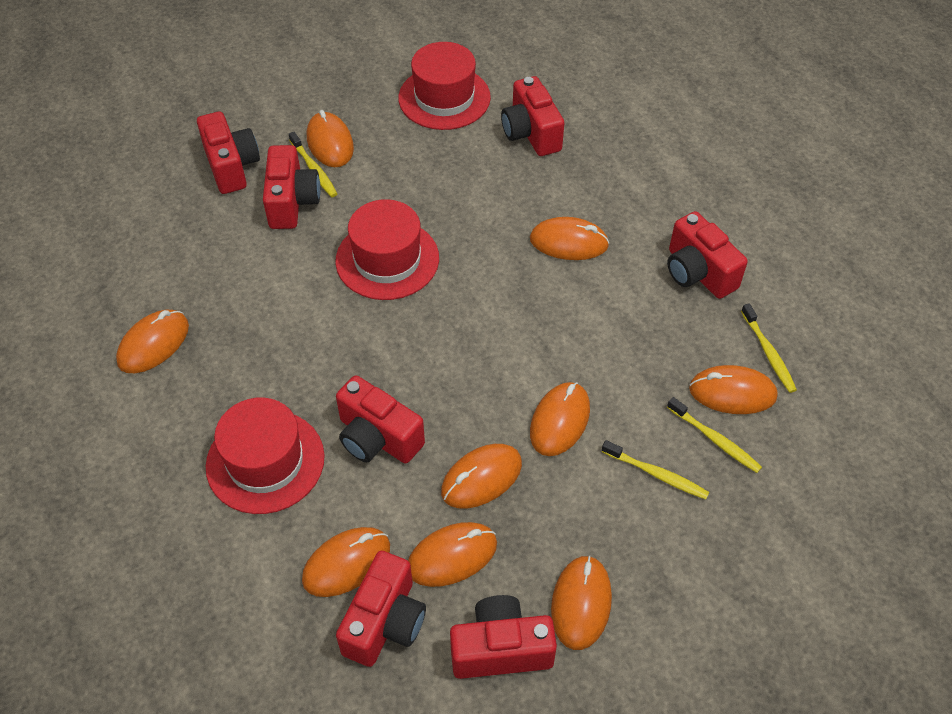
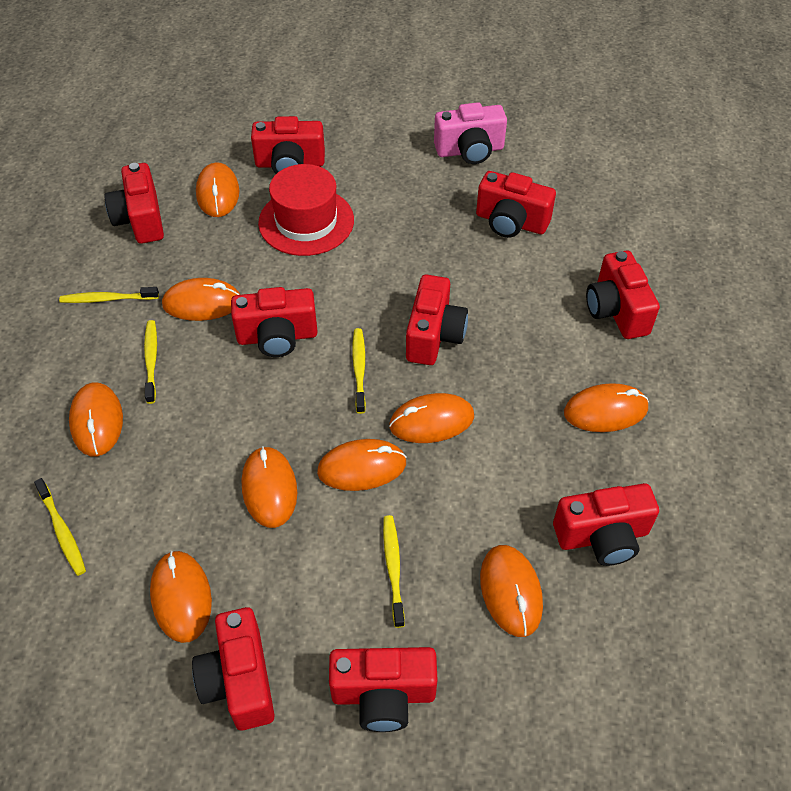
pink camera: 0 -> 1
red camera: 7 -> 9
red hat: 3 -> 1
yellow toothbrush: 4 -> 5

